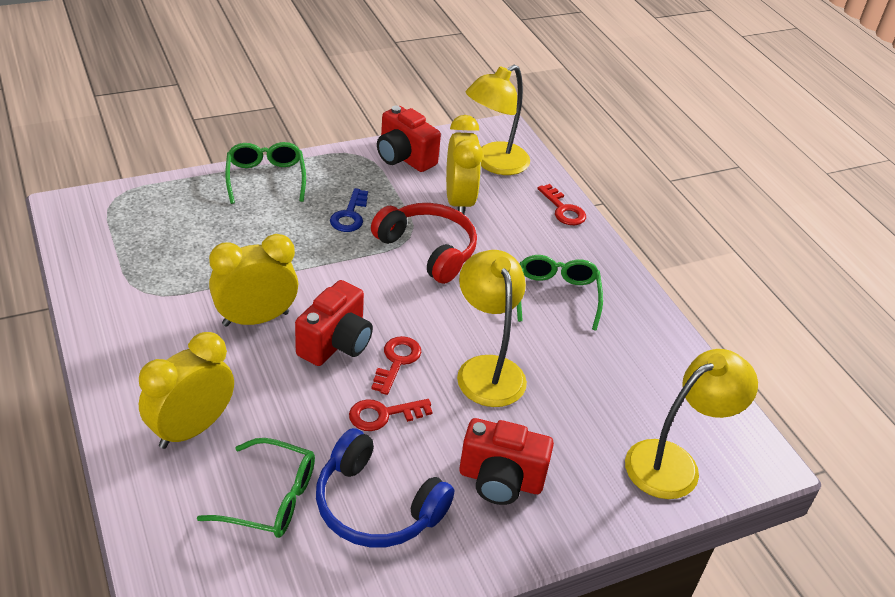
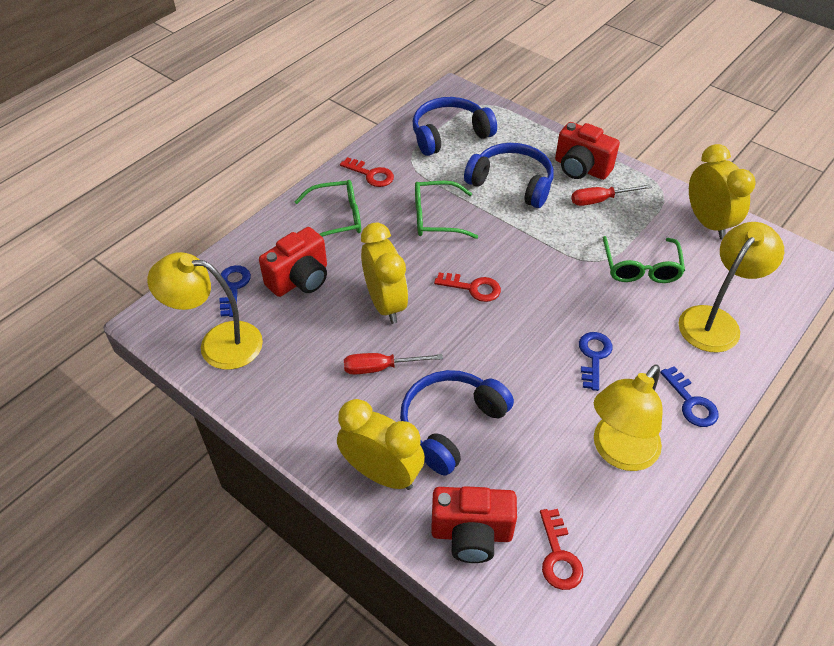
blue headphones: 1 -> 3
blue key: 1 -> 3
red headphones: 1 -> 0
red screwdriver: 0 -> 2

